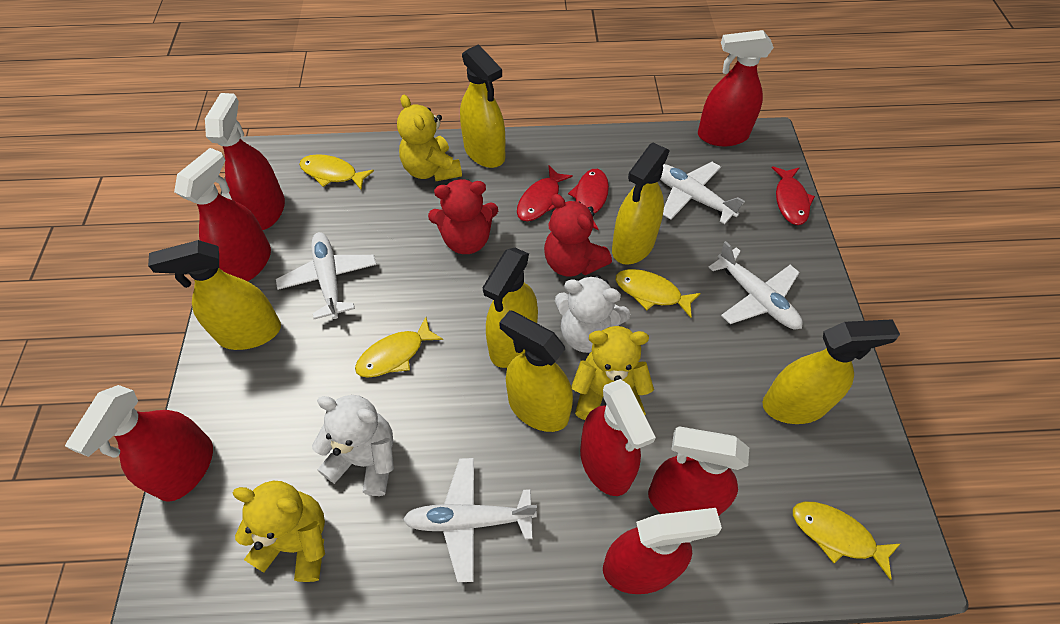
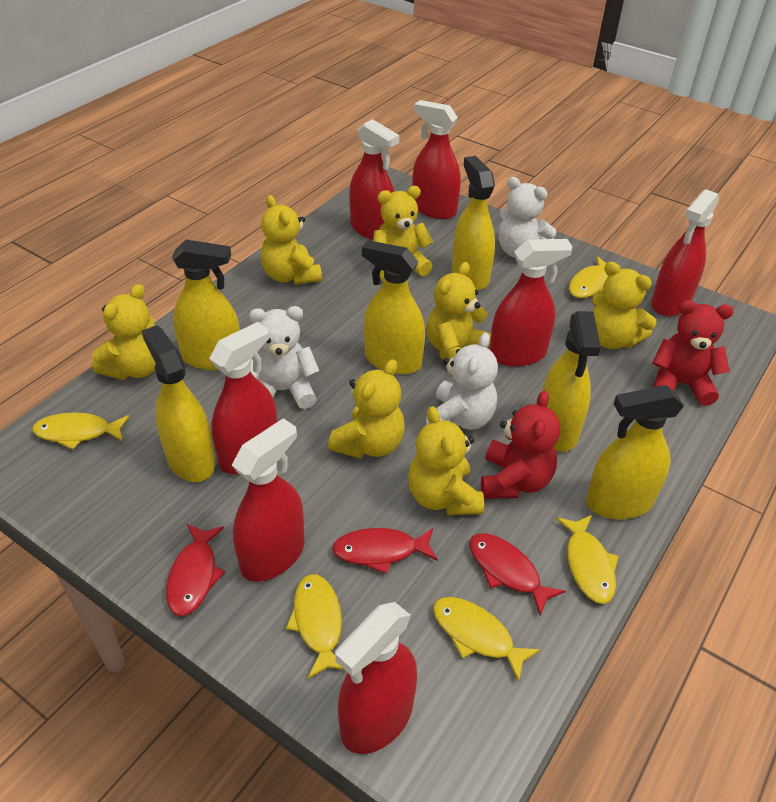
white plane: 4 -> 0
white teddy bear: 2 -> 3
yellow fish: 4 -> 5
yellow teddy bear: 3 -> 7

